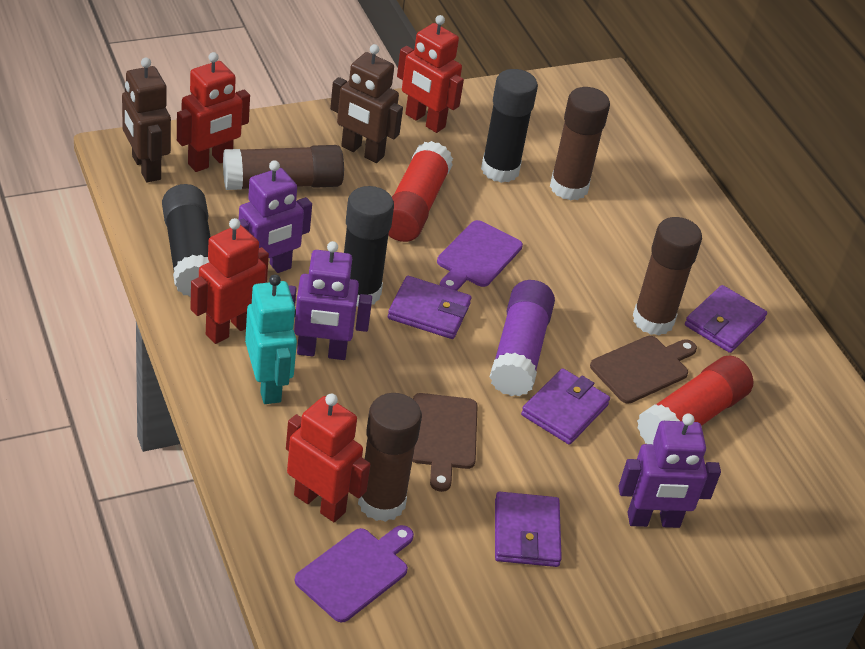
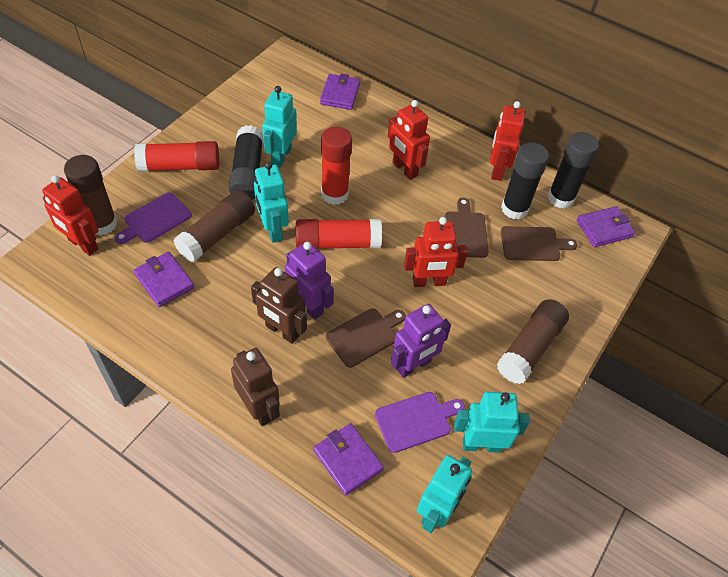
brown cutting board: 2 -> 3
brown glue stick: 4 -> 3
purple glue stick: 1 -> 0
purple robot: 3 -> 2
red glue stick: 2 -> 3
turquoise robot: 1 -> 4

